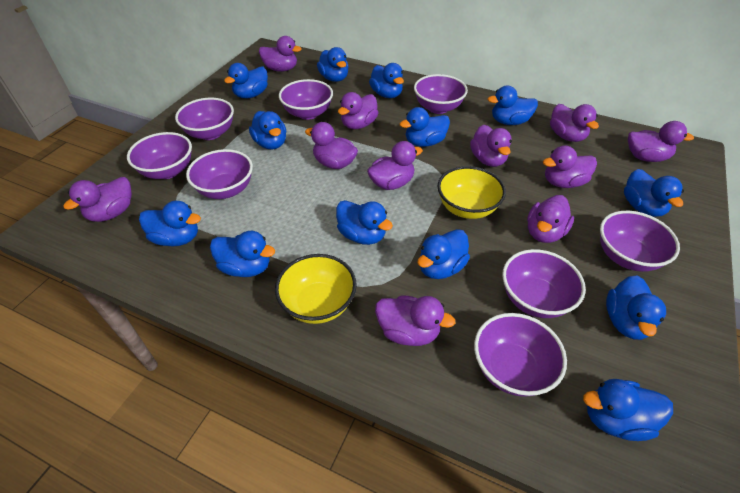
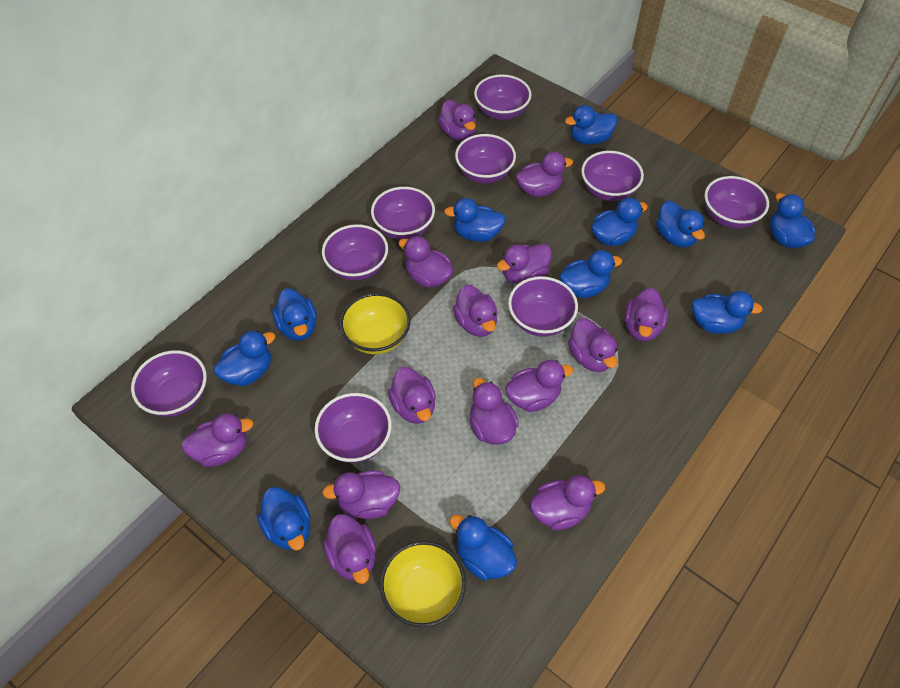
blue duck: 13 -> 11
purple bowl: 8 -> 9
purple duck: 11 -> 14

